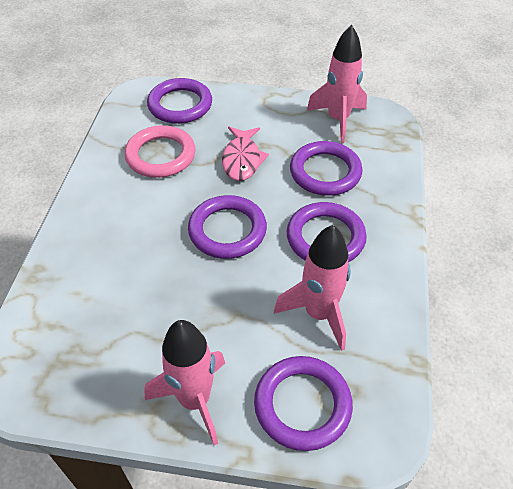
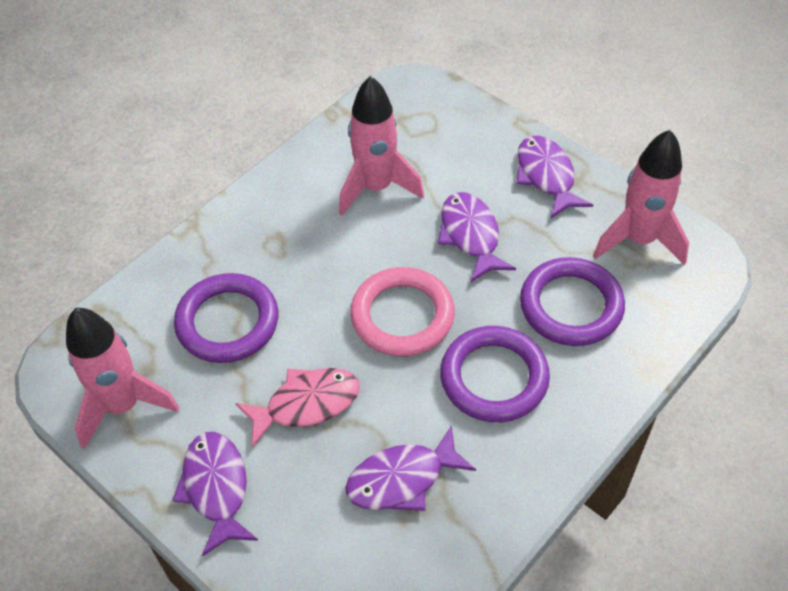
purple fish: 0 -> 4
purple ring: 5 -> 3

